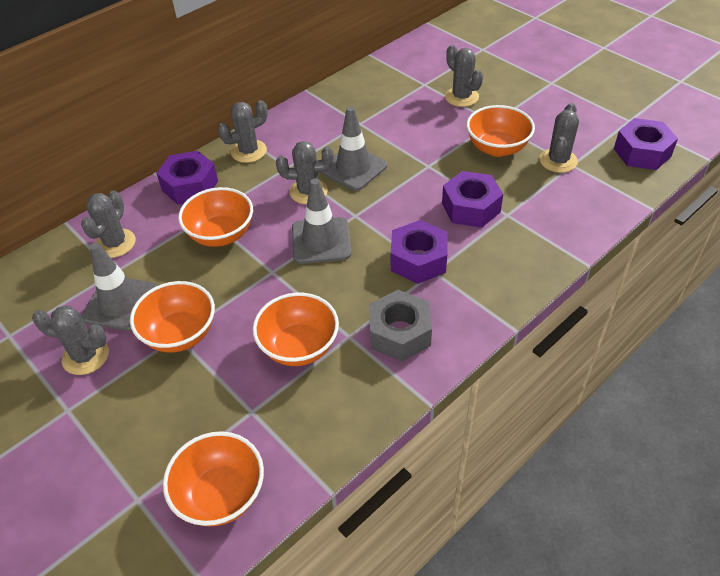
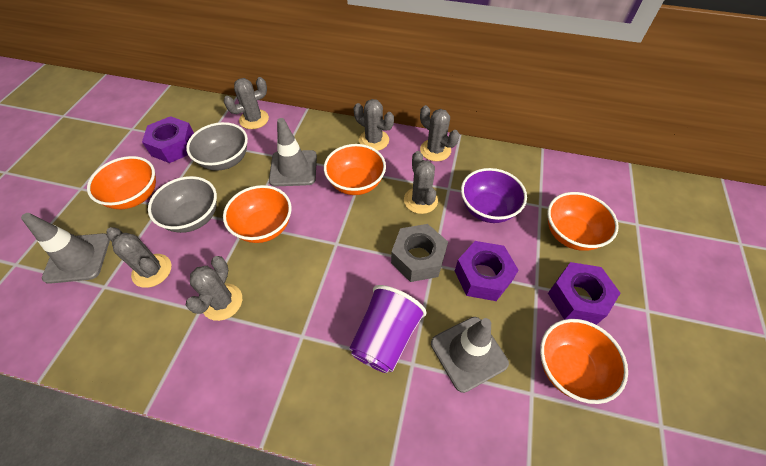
grey bowl: 0 -> 2
purple bowl: 0 -> 1
purple cup: 0 -> 1
purple nut: 4 -> 3

